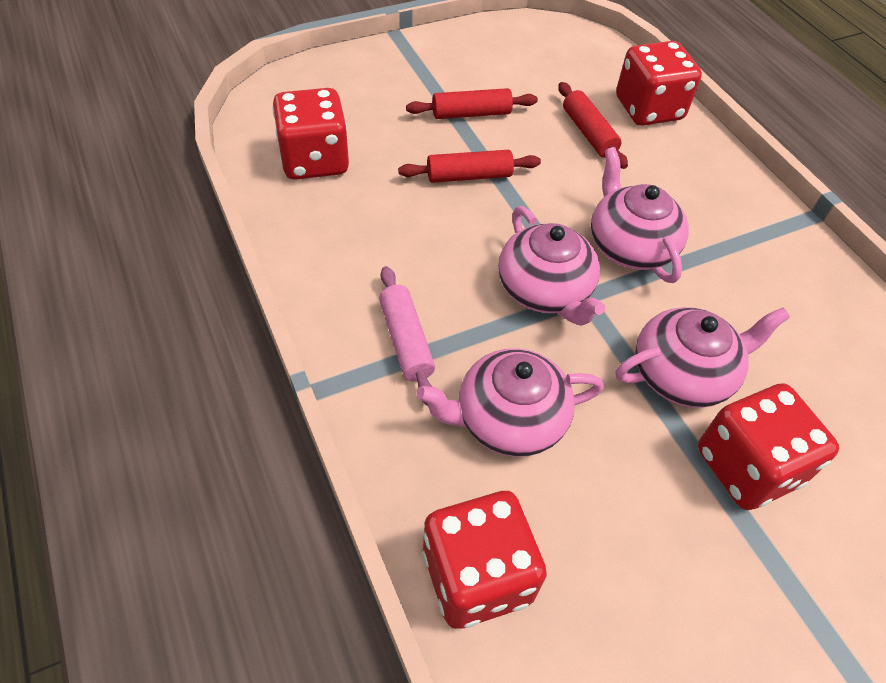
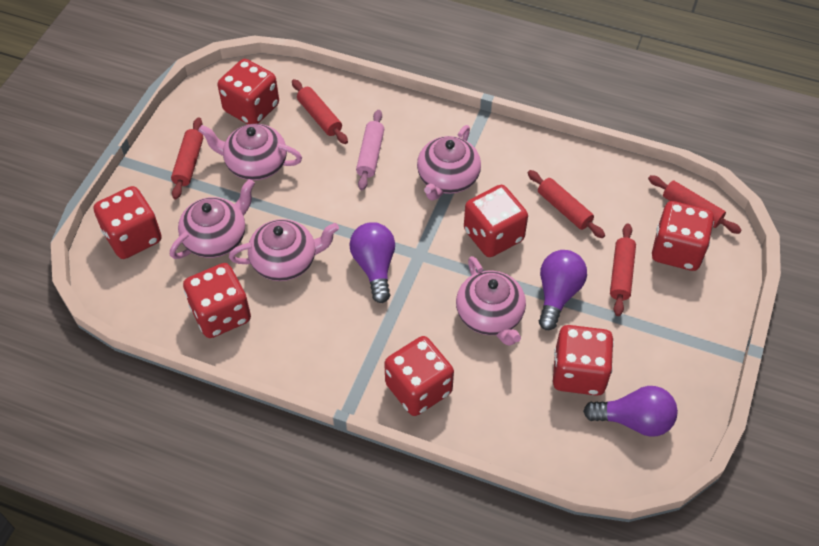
pink teapot: 4 -> 5
purple light bulb: 0 -> 3
red dice: 4 -> 7
red rolling pin: 3 -> 5

